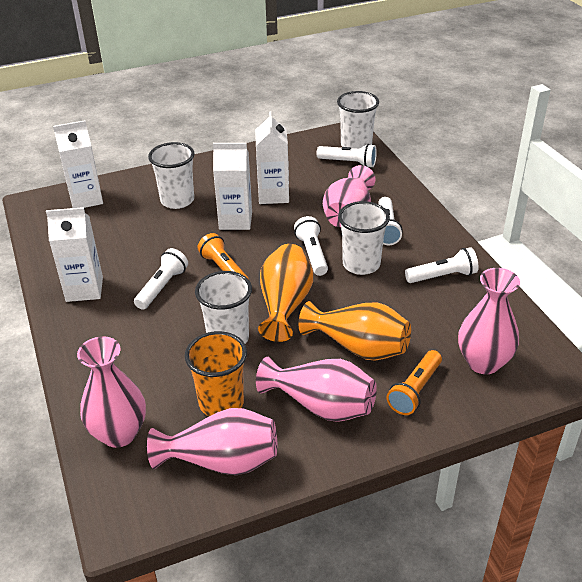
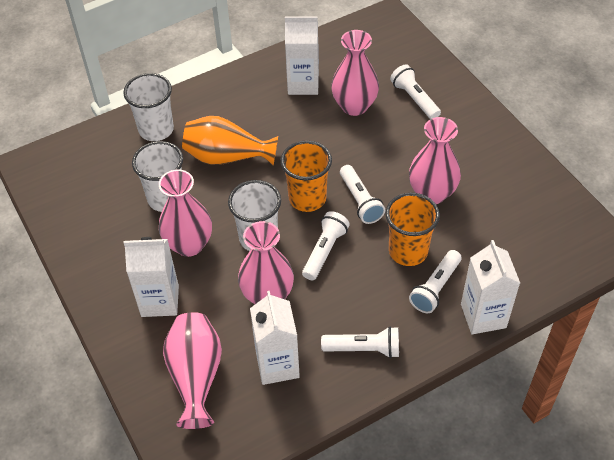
orange cup: 1 -> 2
orange flashlight: 2 -> 0
orange vase: 2 -> 1
white cup: 4 -> 3

